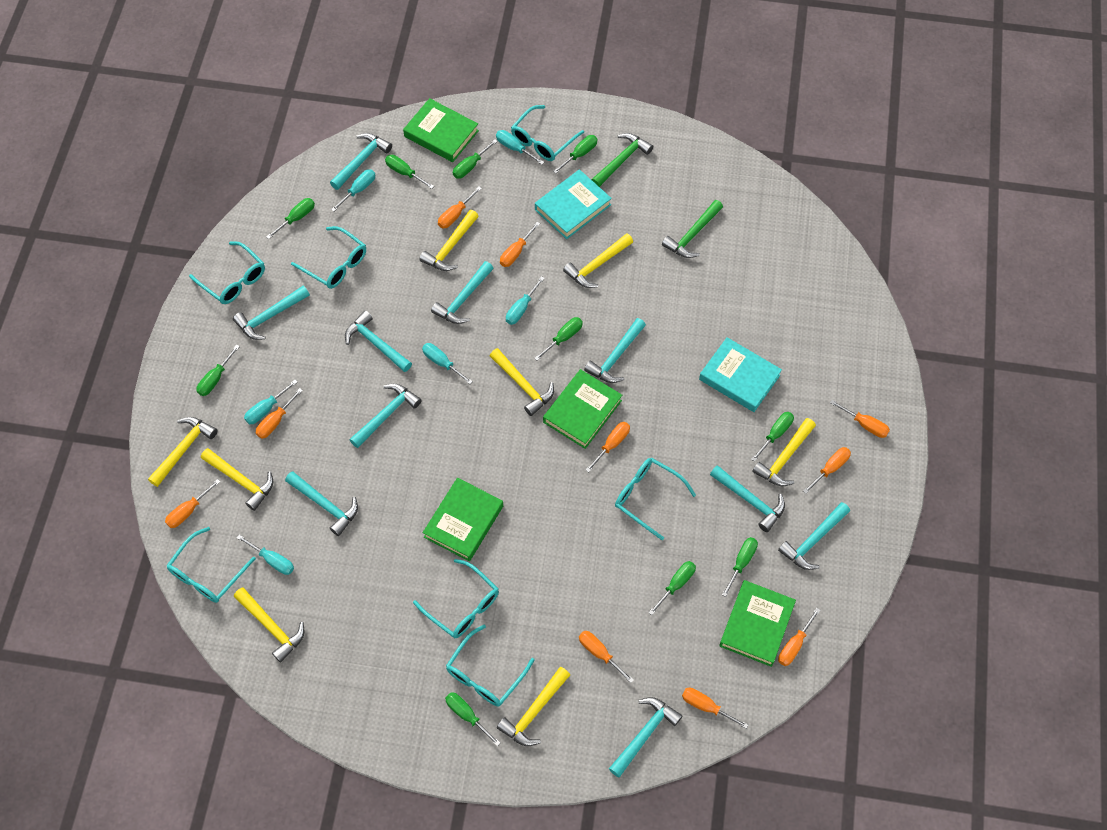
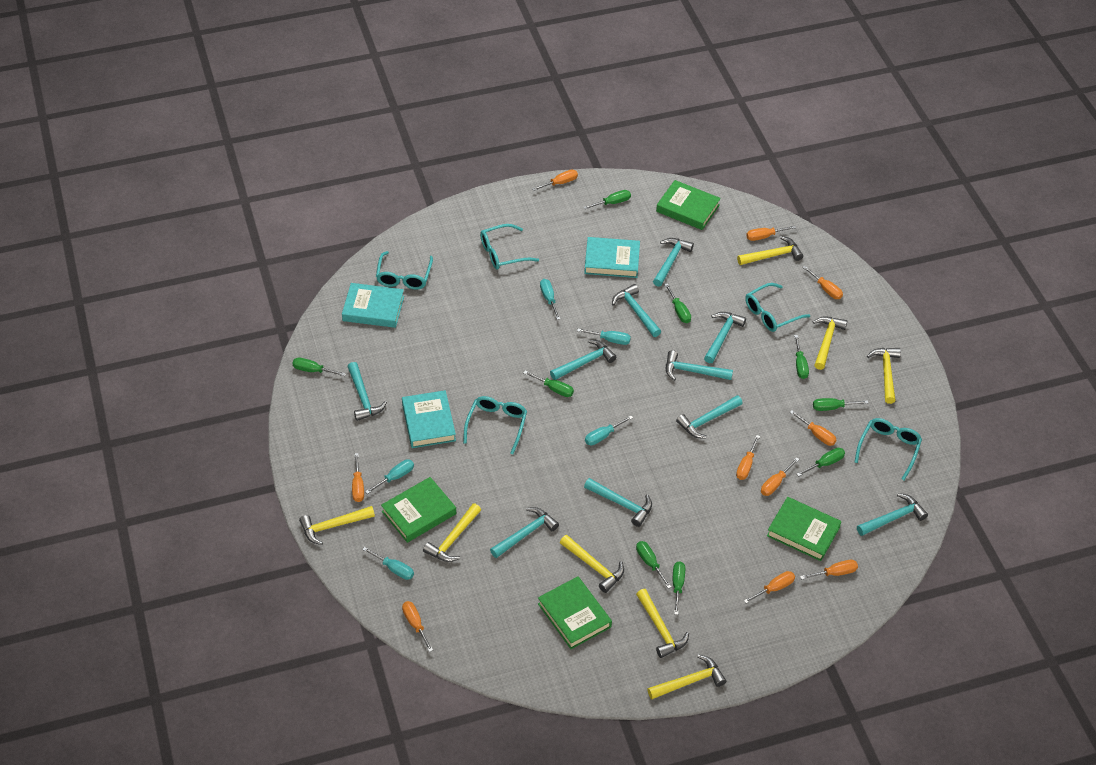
green hammer: 2 -> 0
green screwdriver: 10 -> 9
turquoise book: 2 -> 3
turquoise glasses: 7 -> 5
turquoise screwdriver: 6 -> 5

